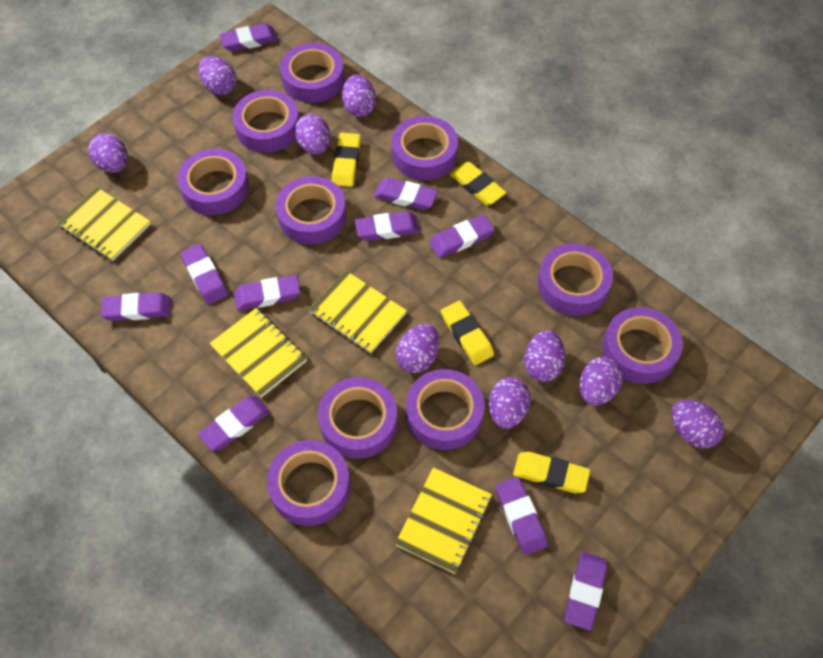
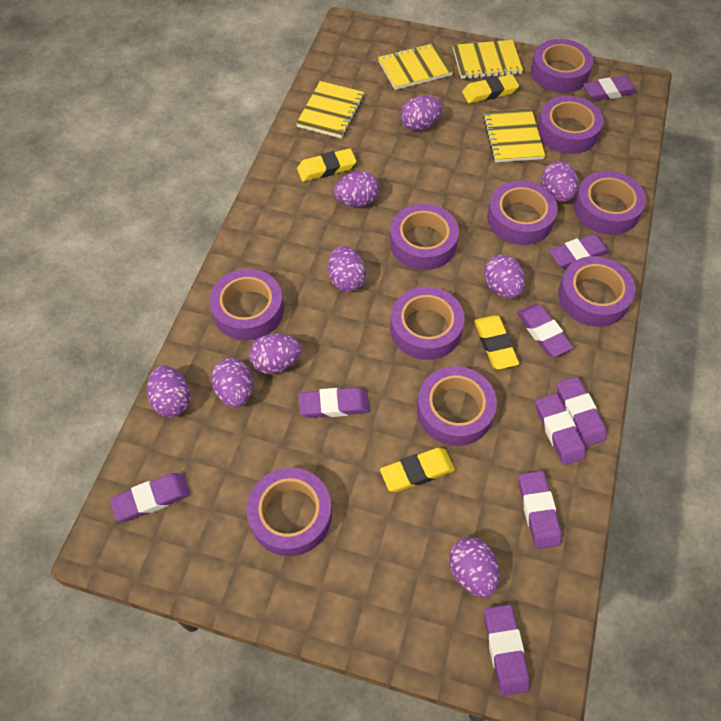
purple eraser: 10 -> 9

